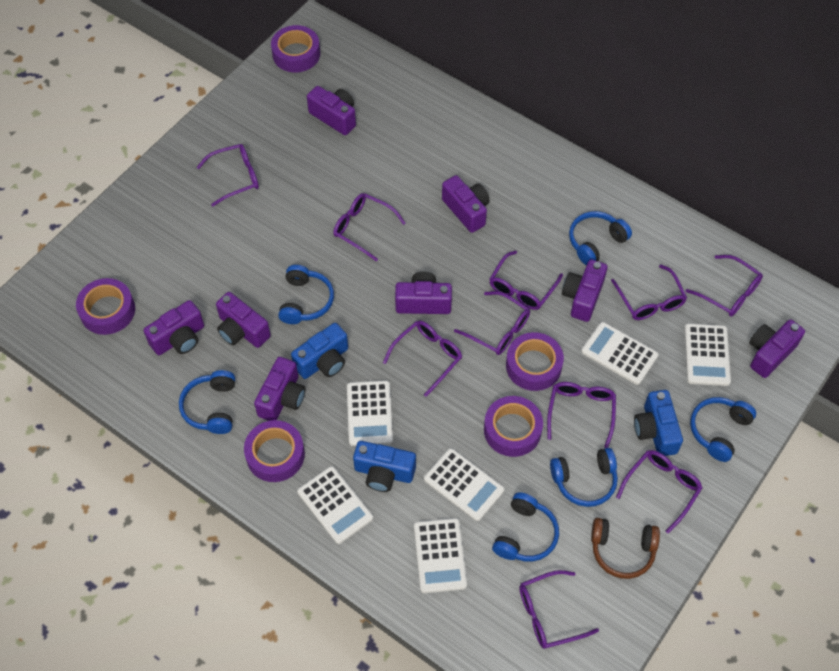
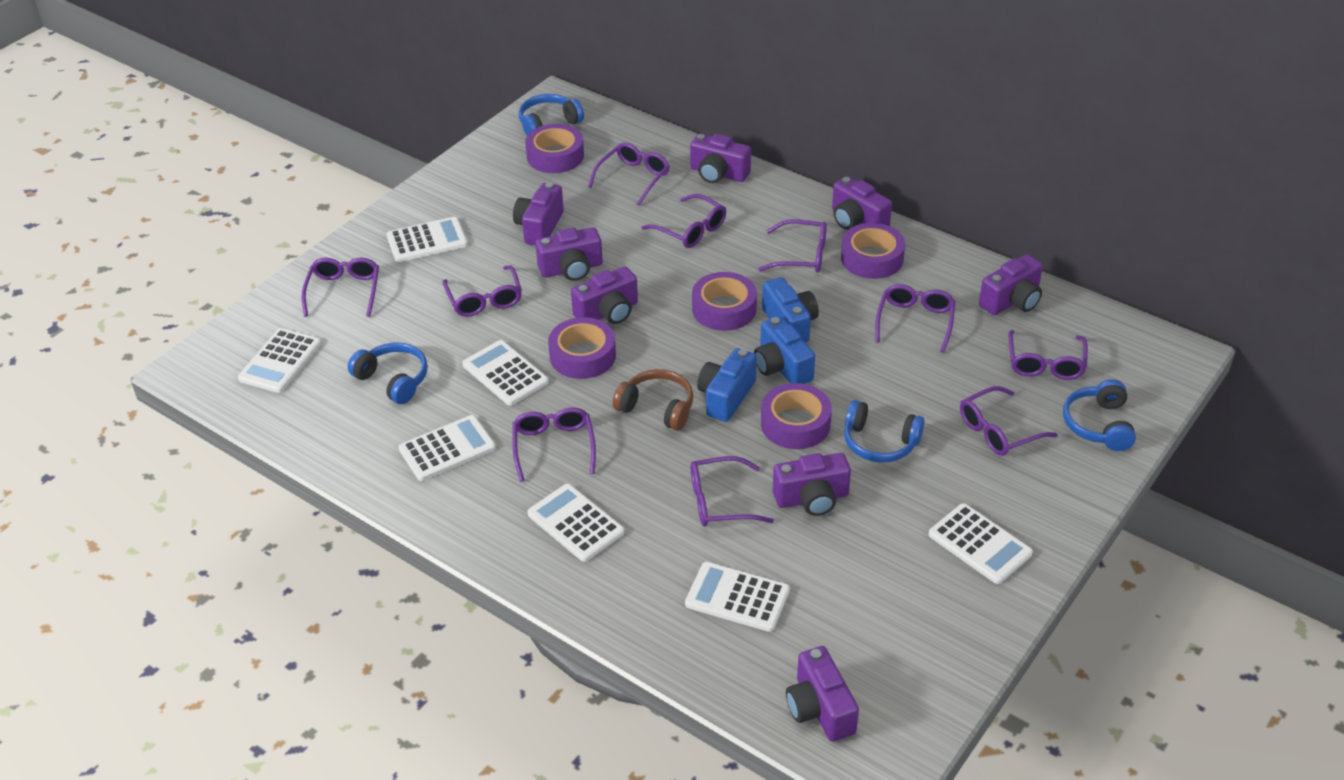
blue headphones: 6 -> 4
white calculator: 6 -> 7

